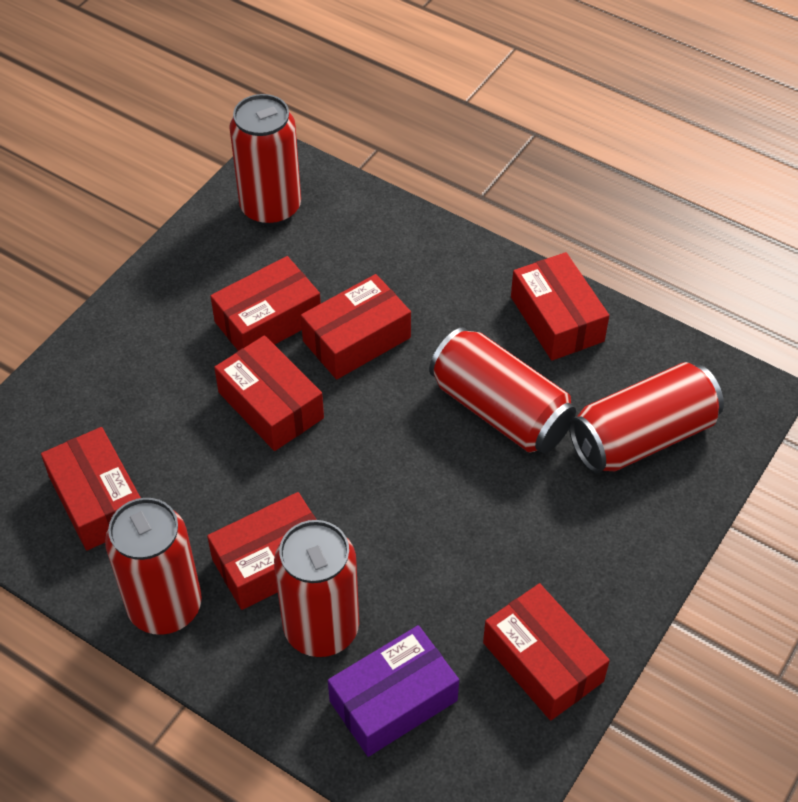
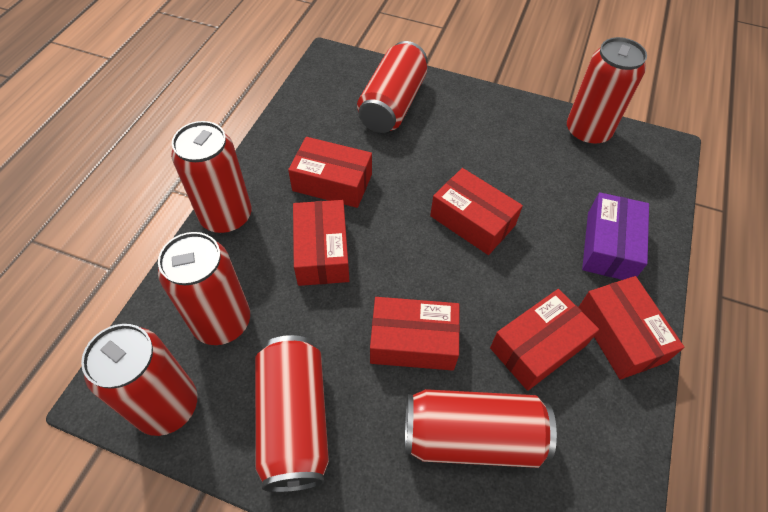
red box: 7 -> 6
red can: 5 -> 7

